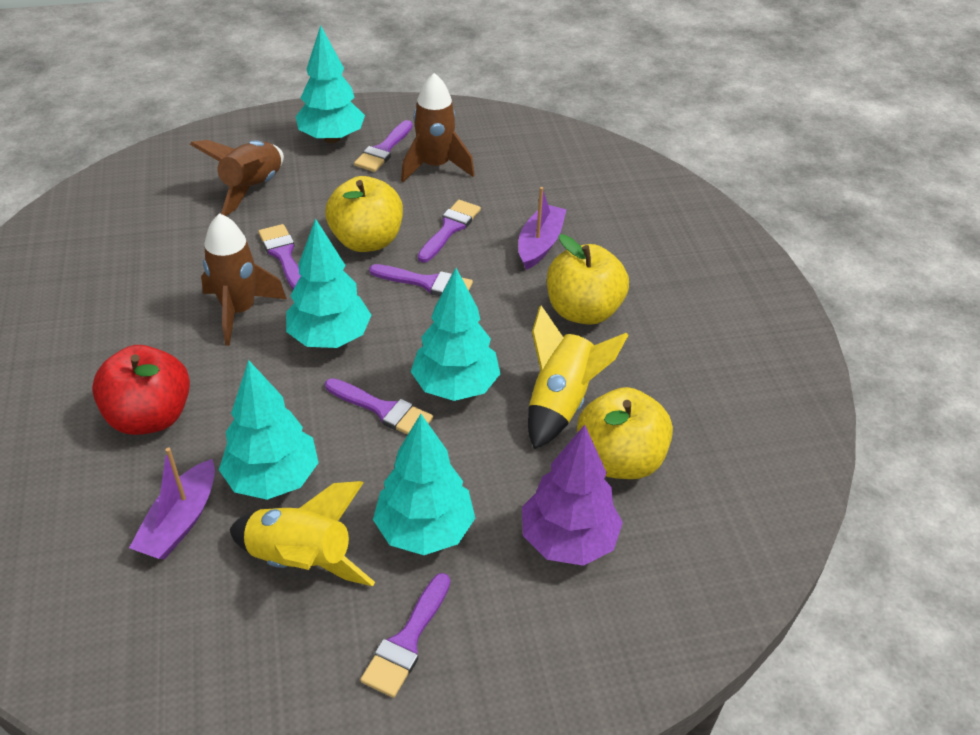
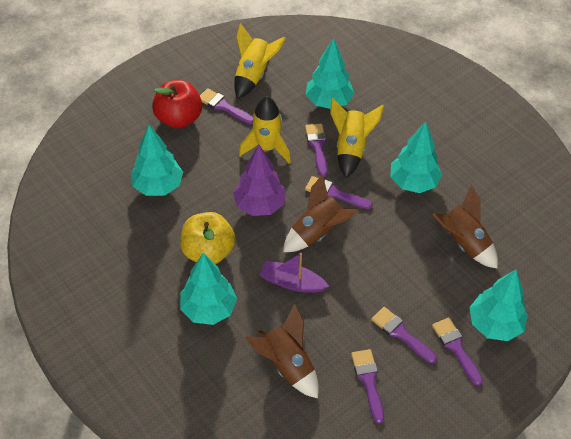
purple boat: 2 -> 1
yellow apple: 3 -> 1
yellow rocket: 2 -> 3

